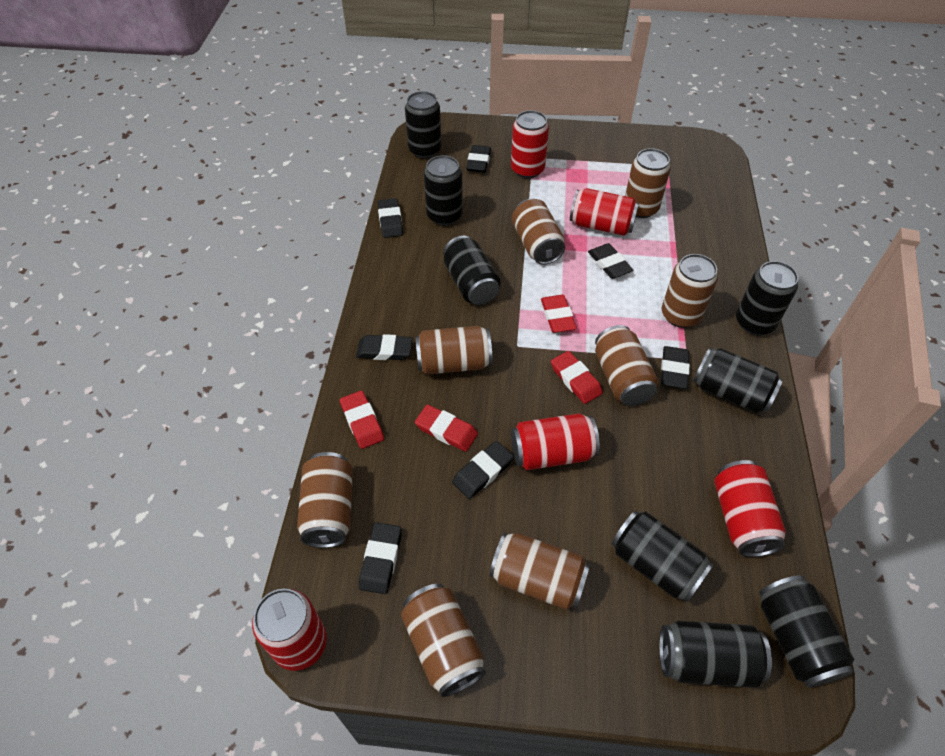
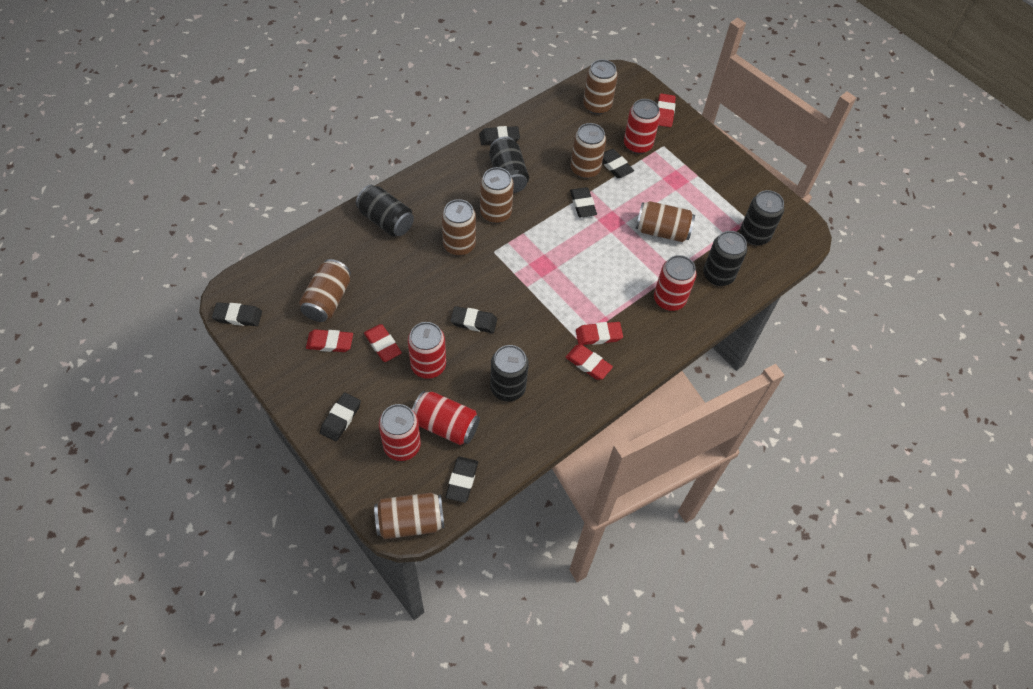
black can: 8 -> 5
brown can: 8 -> 7
red eraser: 4 -> 5

